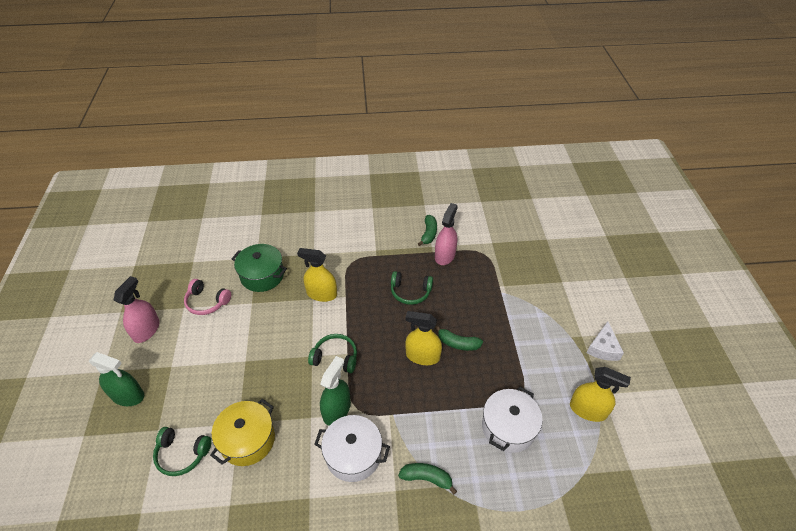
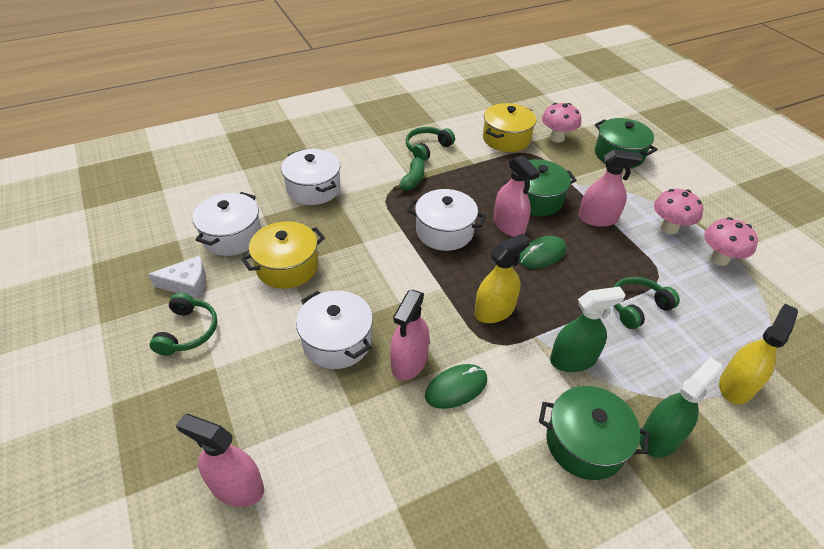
green banana: 3 -> 1
green mouse: 0 -> 2
green pot: 1 -> 3
pink headphones: 1 -> 0
pink mushroom: 0 -> 3
pink spray bottle: 2 -> 4
white pot: 2 -> 4
yellow pot: 1 -> 2
yellow spray bottle: 3 -> 2

